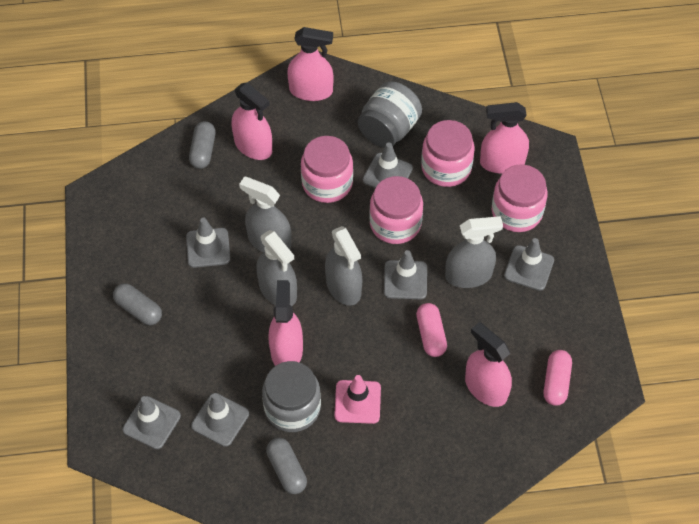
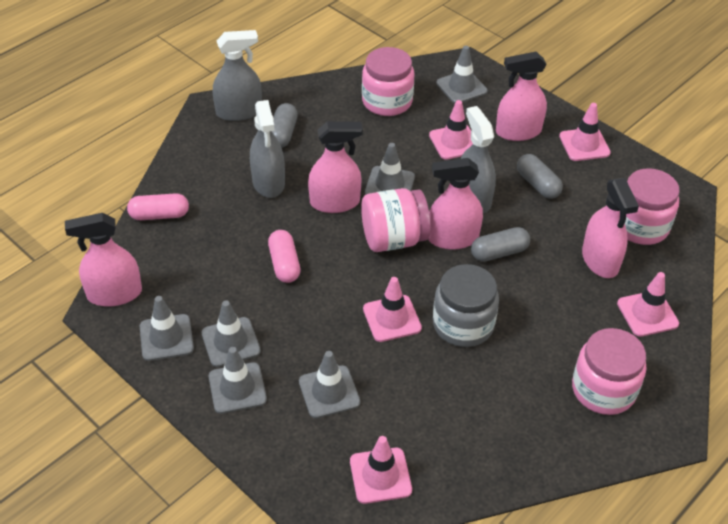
grey jar: 2 -> 1
grey spray bottle: 4 -> 3
pink traffic cone: 1 -> 5

